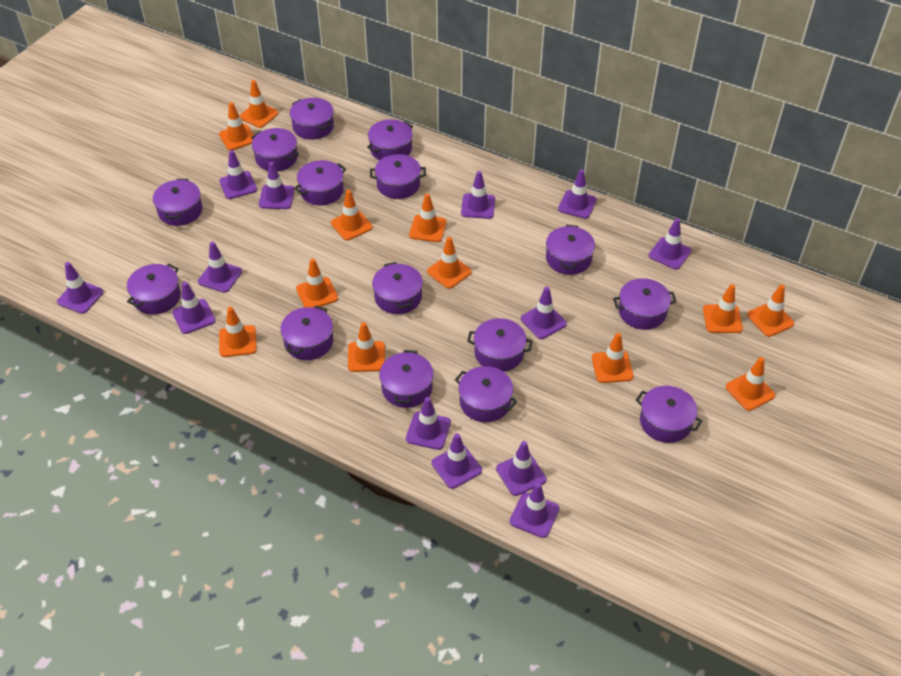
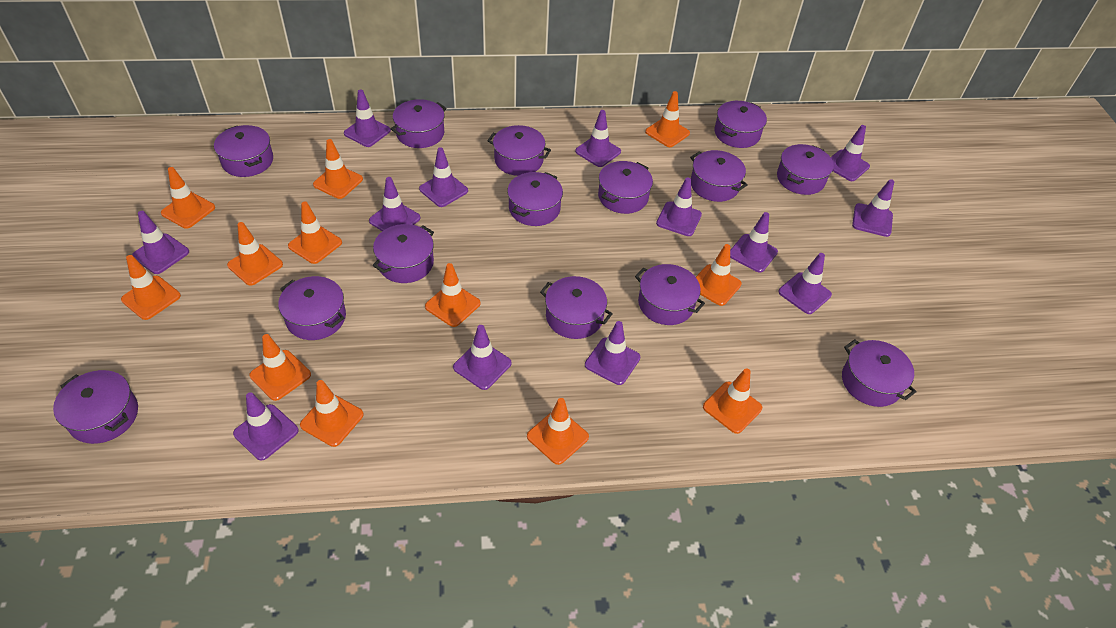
purple pot: 15 -> 14

